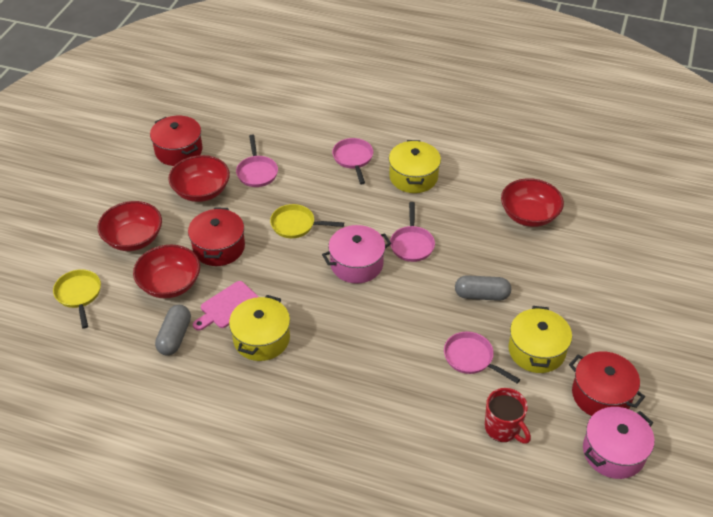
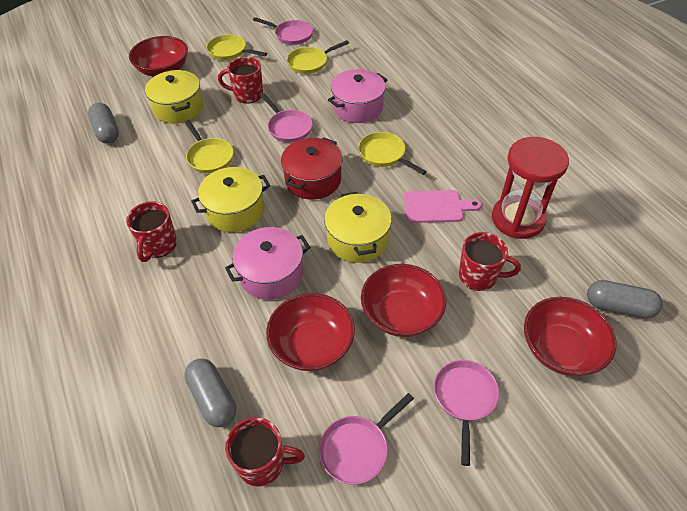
grey capsule: 2 -> 3
red hourglass: 0 -> 1
red mug: 1 -> 4
red pot: 3 -> 1
yellow pan: 2 -> 4

